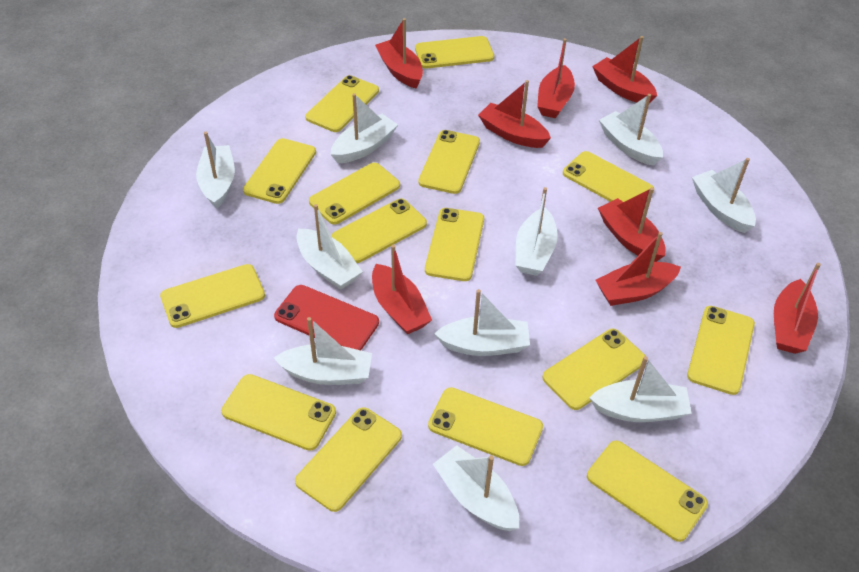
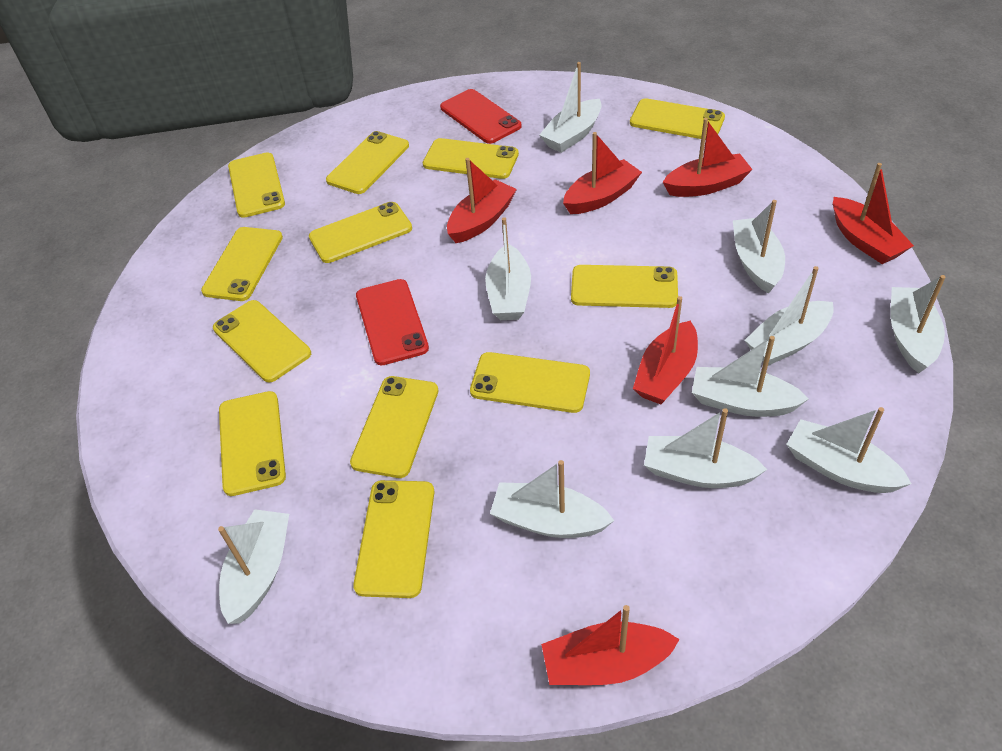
red boat: 8 -> 6
red phone: 1 -> 2
yellow phone: 15 -> 12

